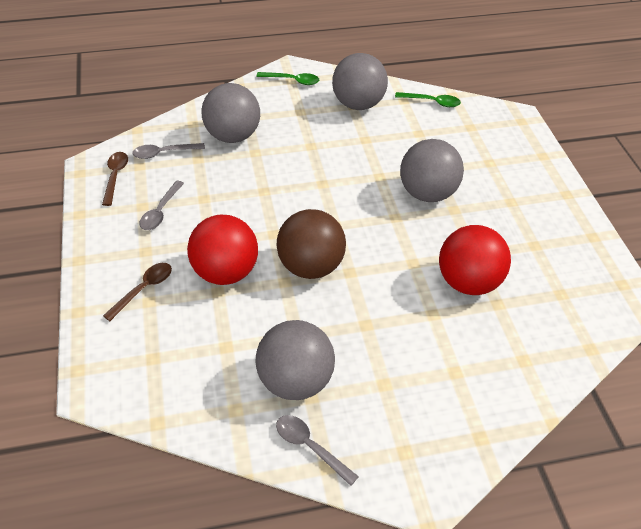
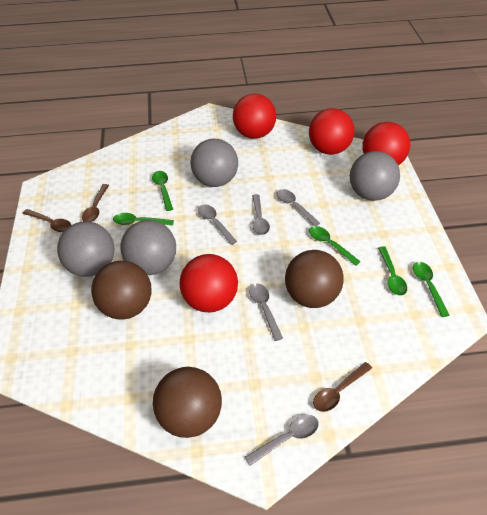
brown ball: 1 -> 3
brown spoon: 2 -> 3
green spoon: 2 -> 5
grey spoon: 3 -> 5
red ball: 2 -> 4

